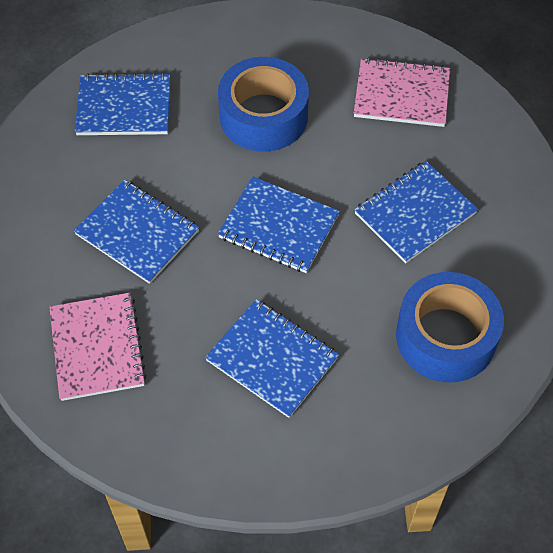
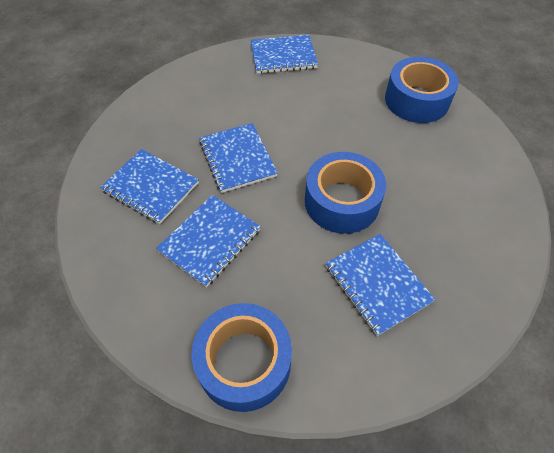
blue tape: 2 -> 3
pink notebook: 2 -> 0

